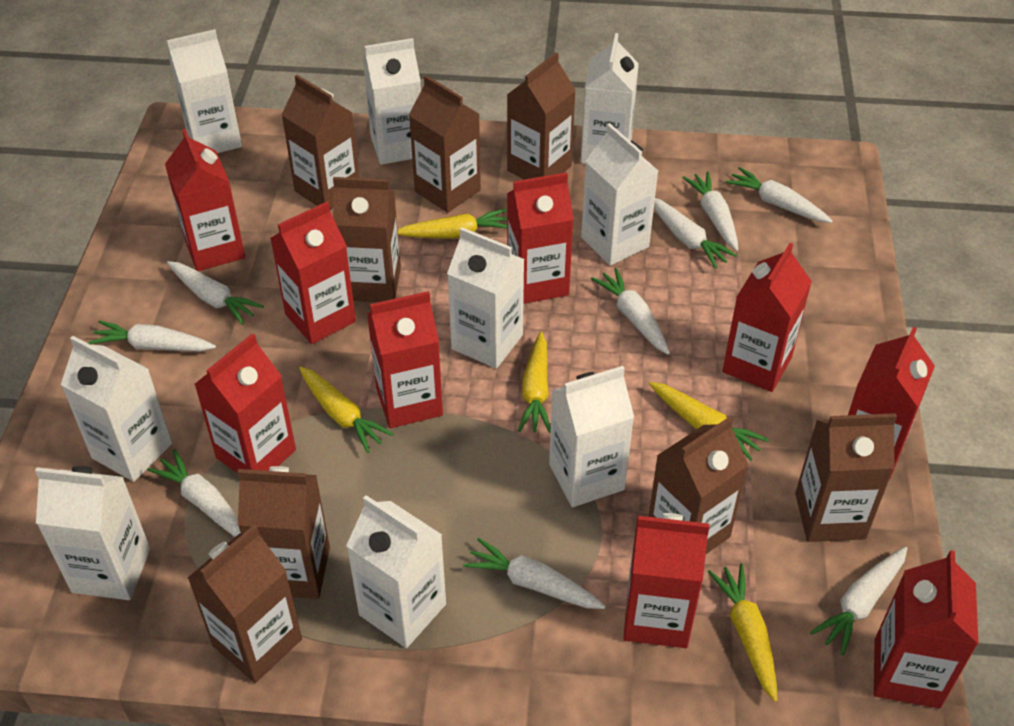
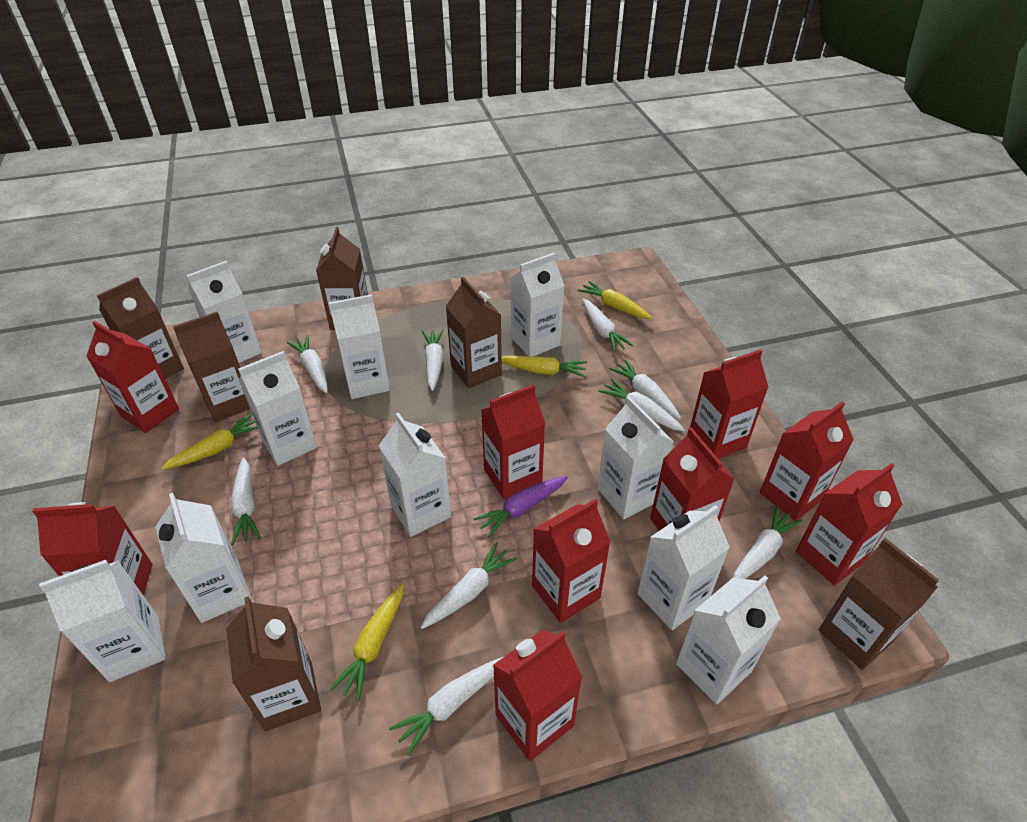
brown carton: 8 -> 6
purple carrot: 0 -> 1
white carton: 9 -> 10
yellow carrot: 5 -> 4

